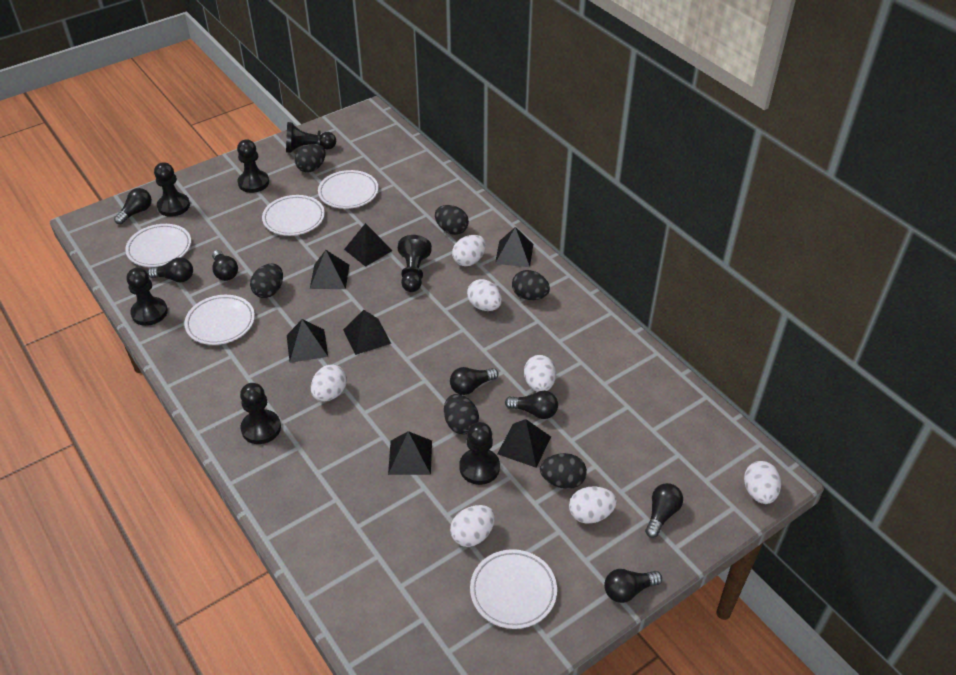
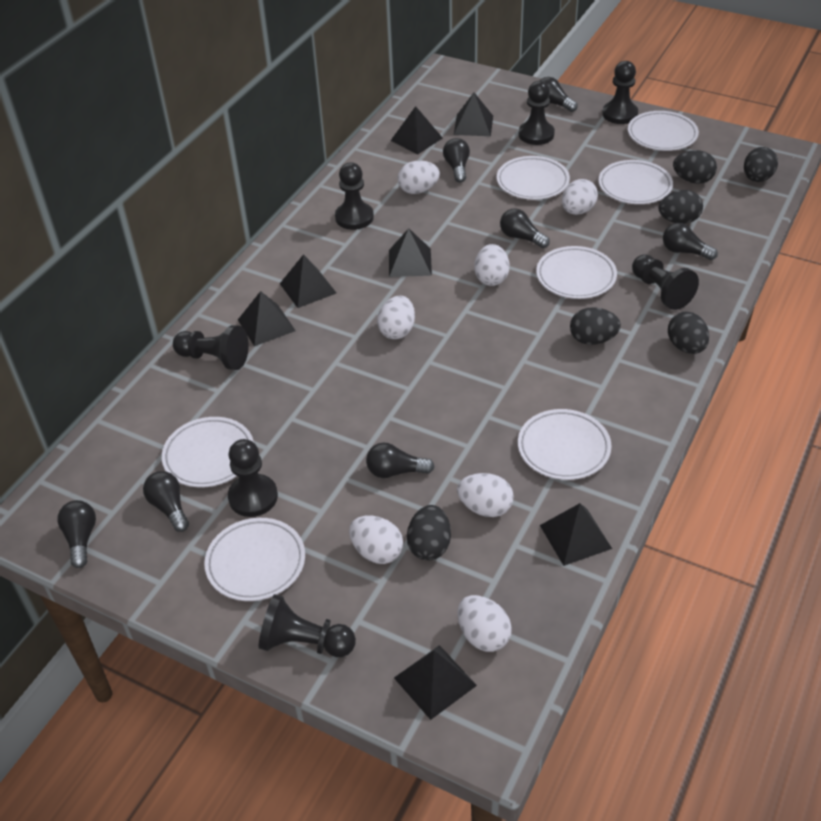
white plate: 5 -> 7

